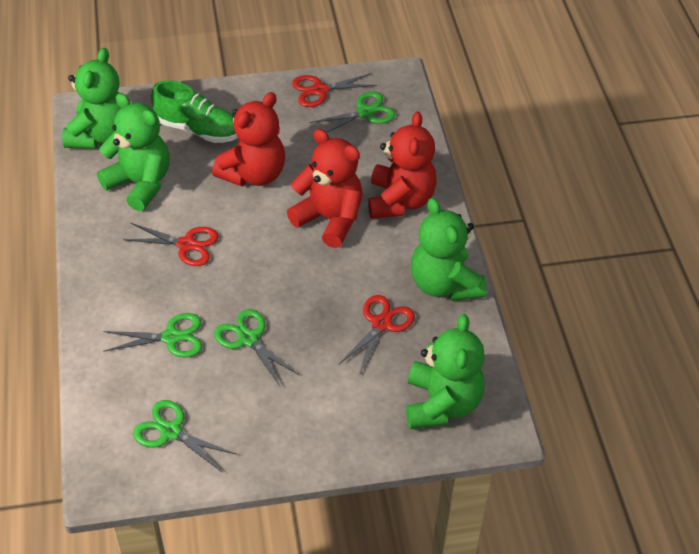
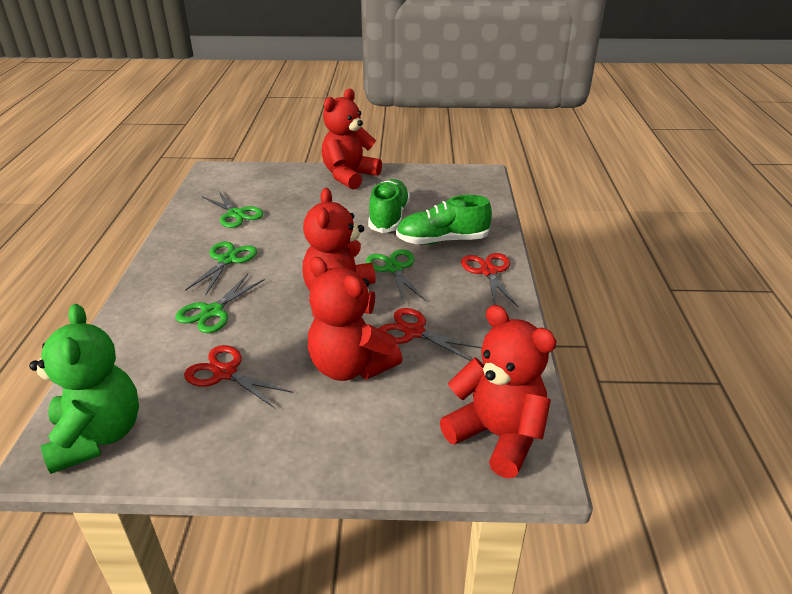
green shoe: 1 -> 2
green teddy bear: 4 -> 1
red teddy bear: 3 -> 4

